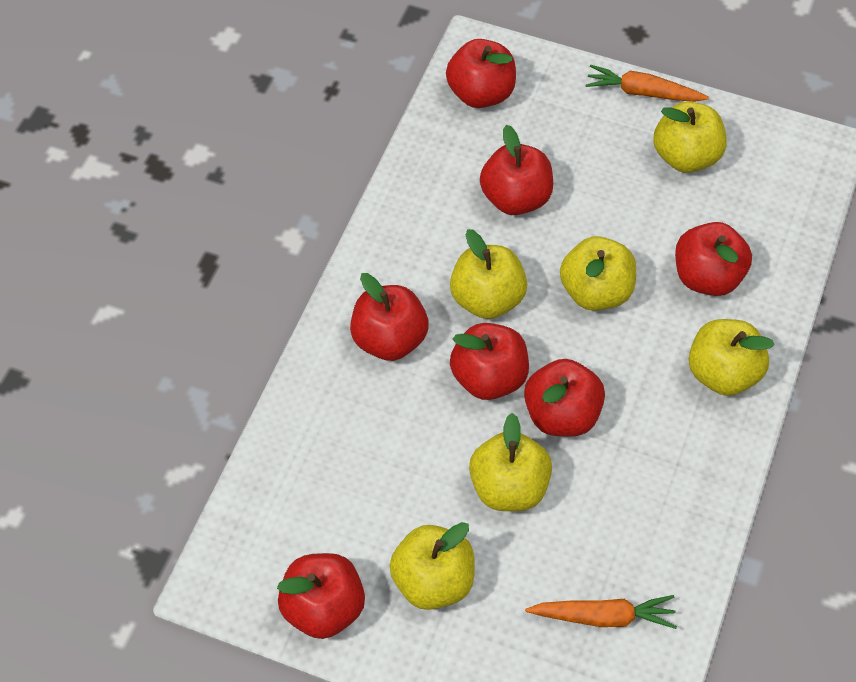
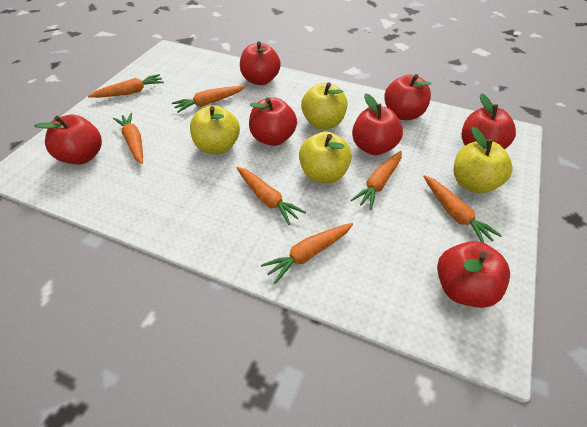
orange carrot: 2 -> 7
yellow apple: 6 -> 4

